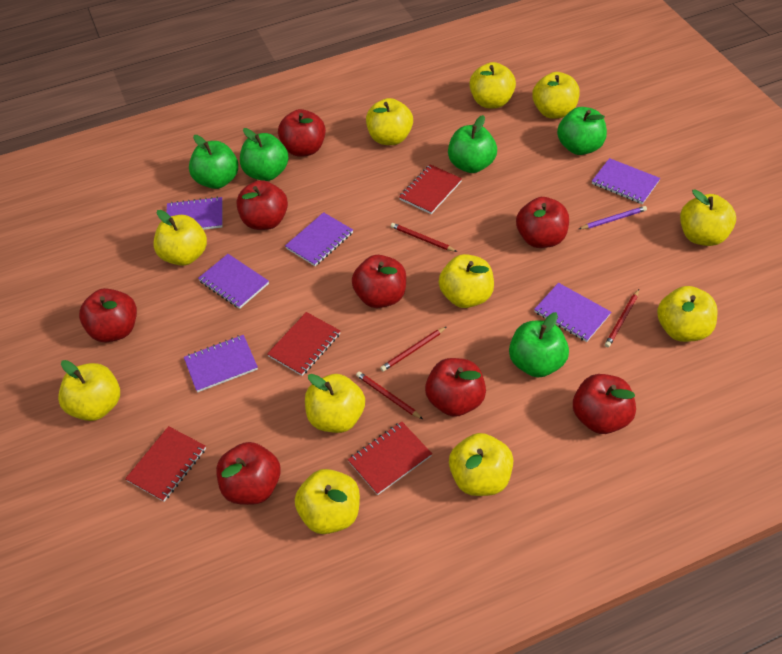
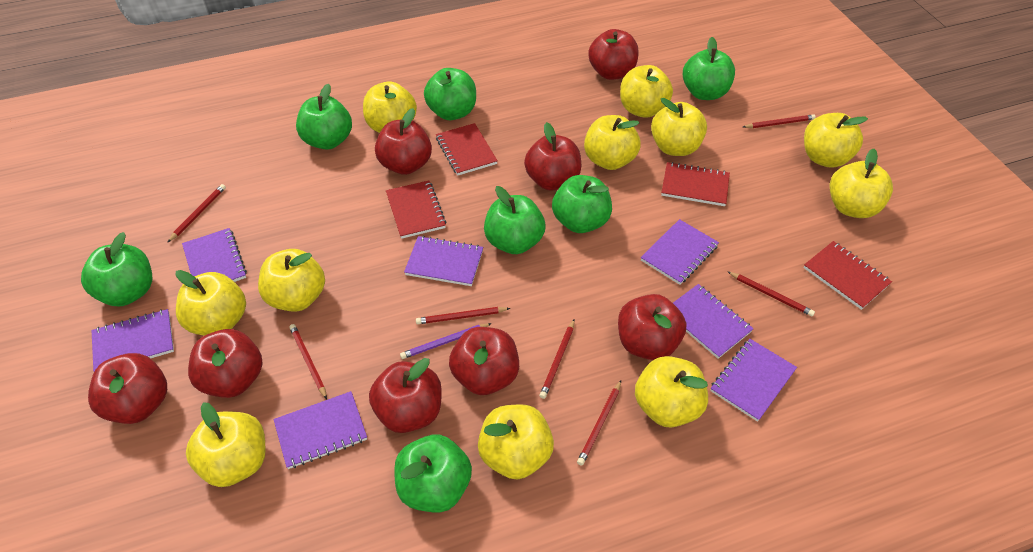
green apple: 5 -> 7
purple notebook: 6 -> 7
red pencil: 4 -> 7

